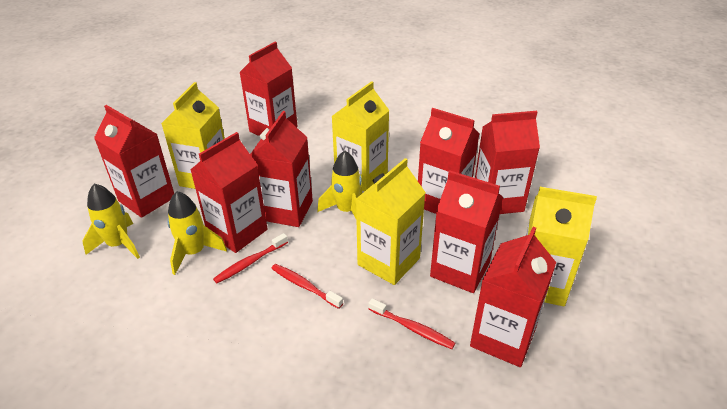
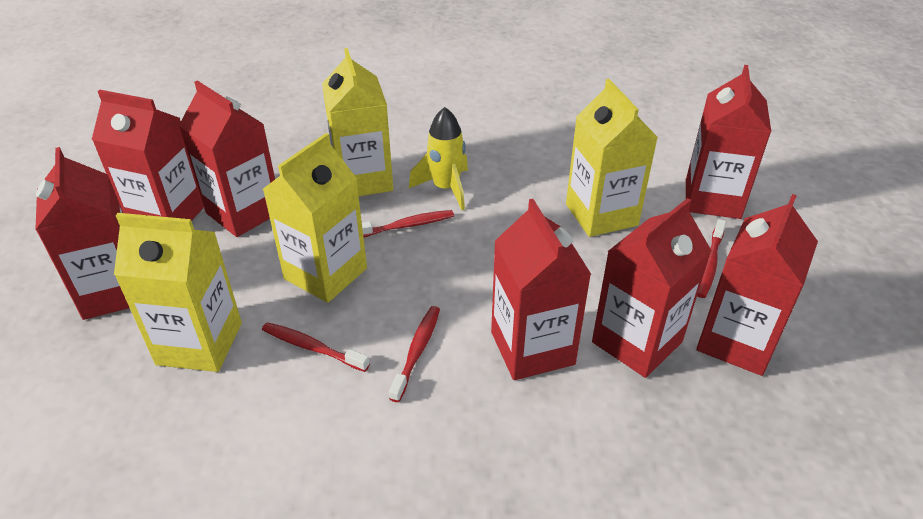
red carton: 8 -> 7
red toothbrush: 3 -> 4
yellow rocket: 3 -> 1

